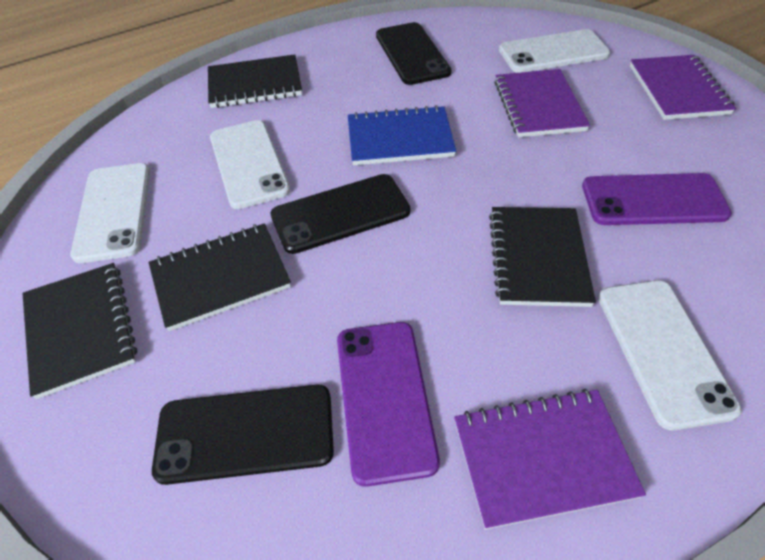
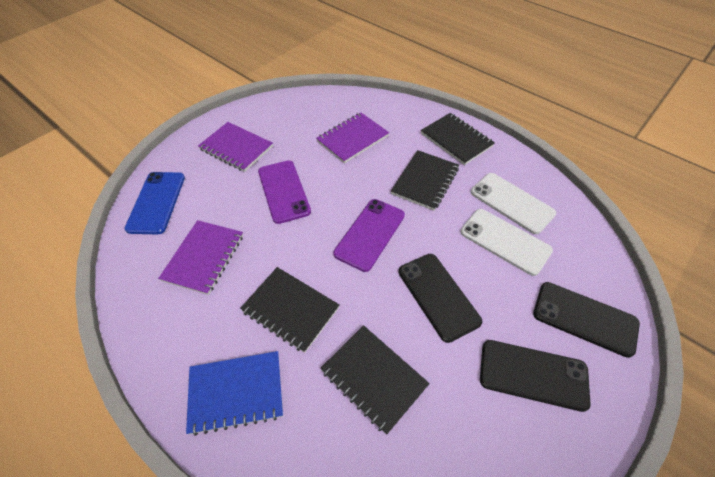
blue phone: 0 -> 1
white phone: 4 -> 2

